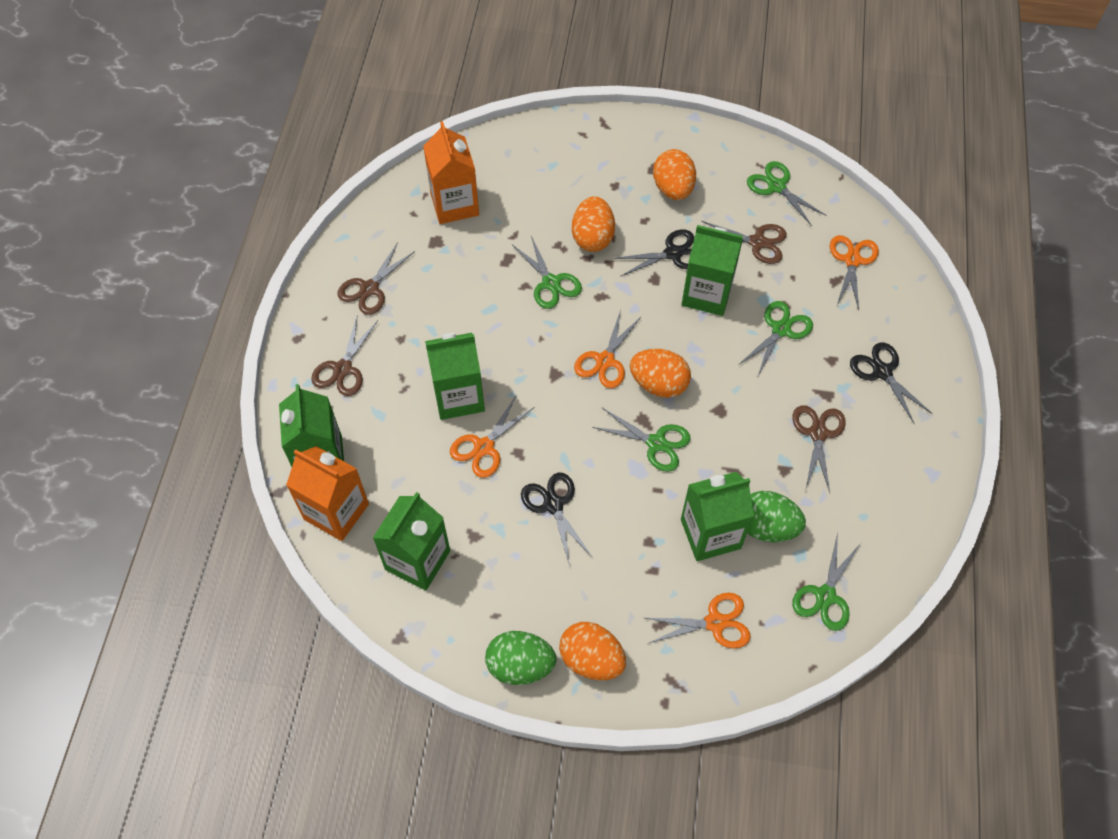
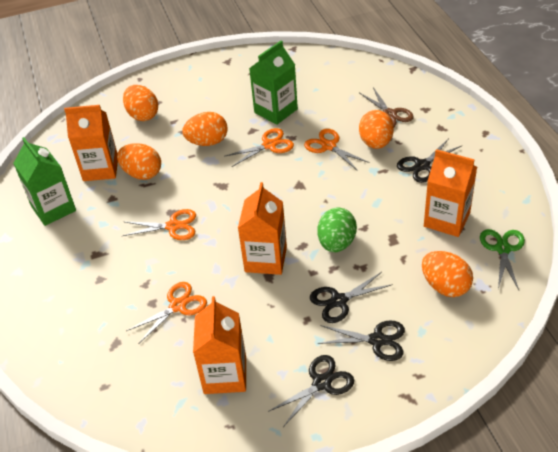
black scissors: 3 -> 4
brown scissors: 4 -> 1
green carton: 5 -> 2
green egg: 2 -> 1
green scissors: 5 -> 1
orange carton: 2 -> 4
orange egg: 4 -> 5

